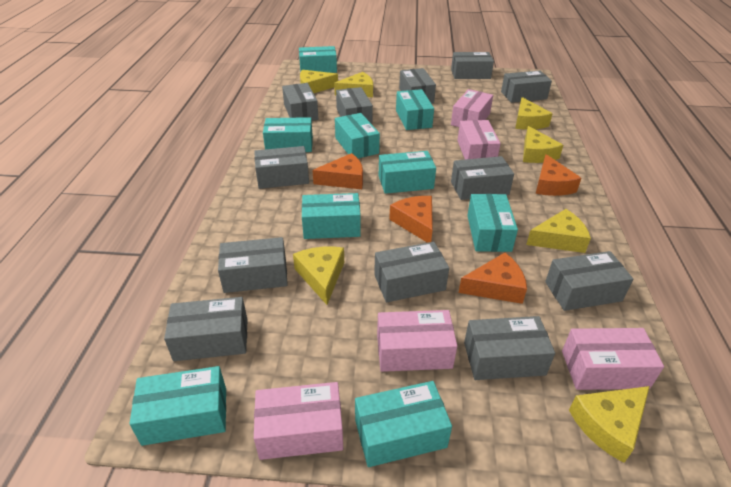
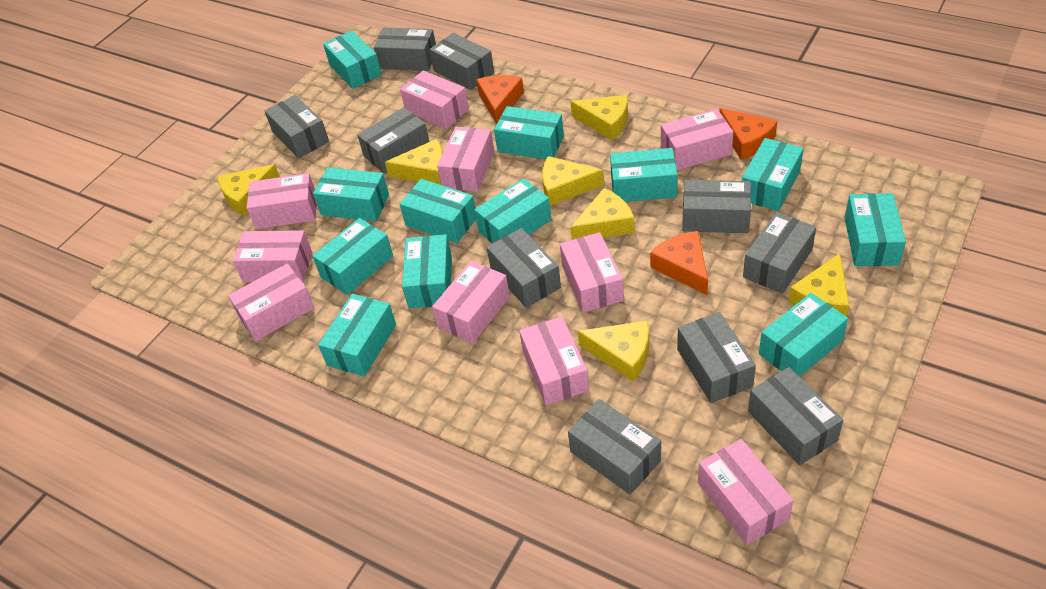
grey box: 12 -> 10
orange cheese: 4 -> 3
pink box: 5 -> 10
turquoise box: 9 -> 12

